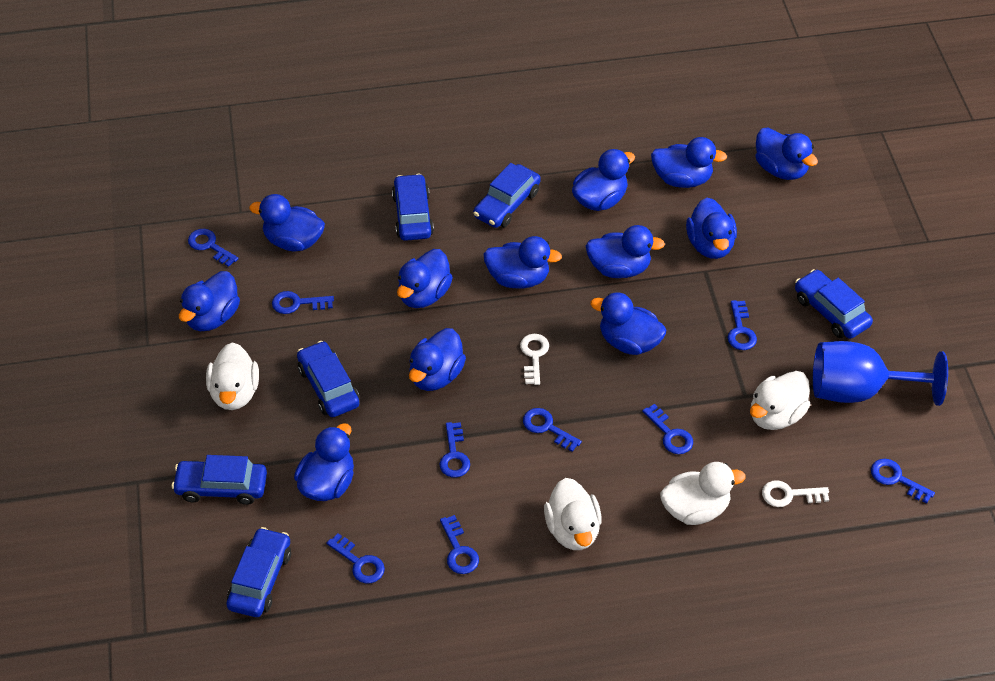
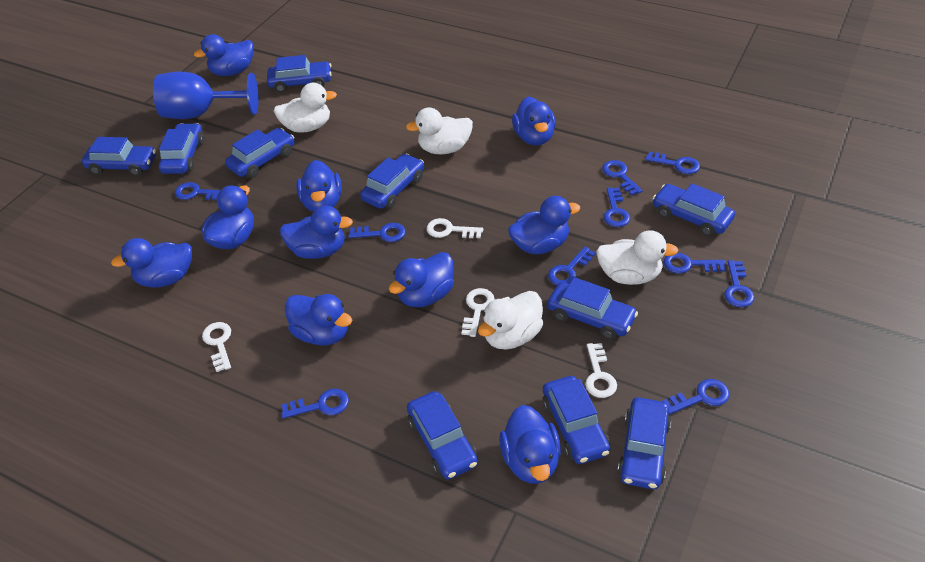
blue car: 6 -> 10
blue duck: 12 -> 10
blue key: 9 -> 10
white key: 2 -> 4

